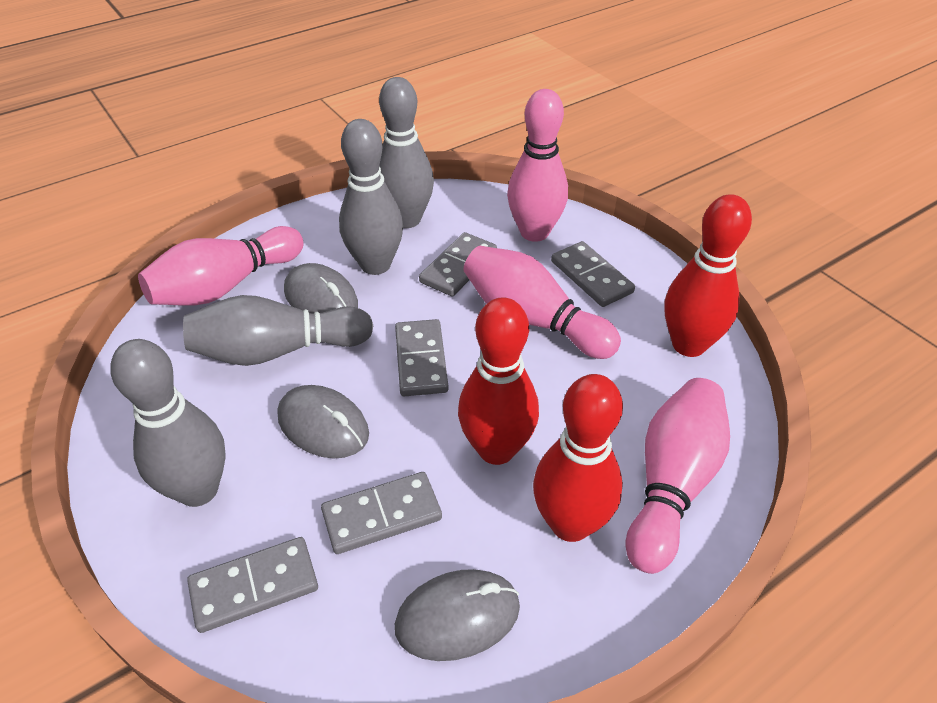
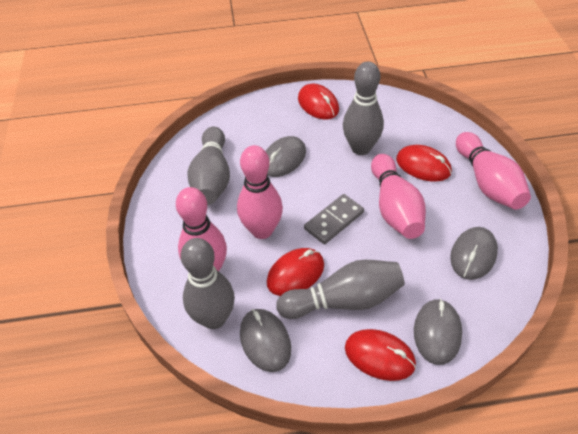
grey domino: 5 -> 1
grey mouse: 3 -> 4
red bowling pin: 3 -> 0
red mouse: 0 -> 4

